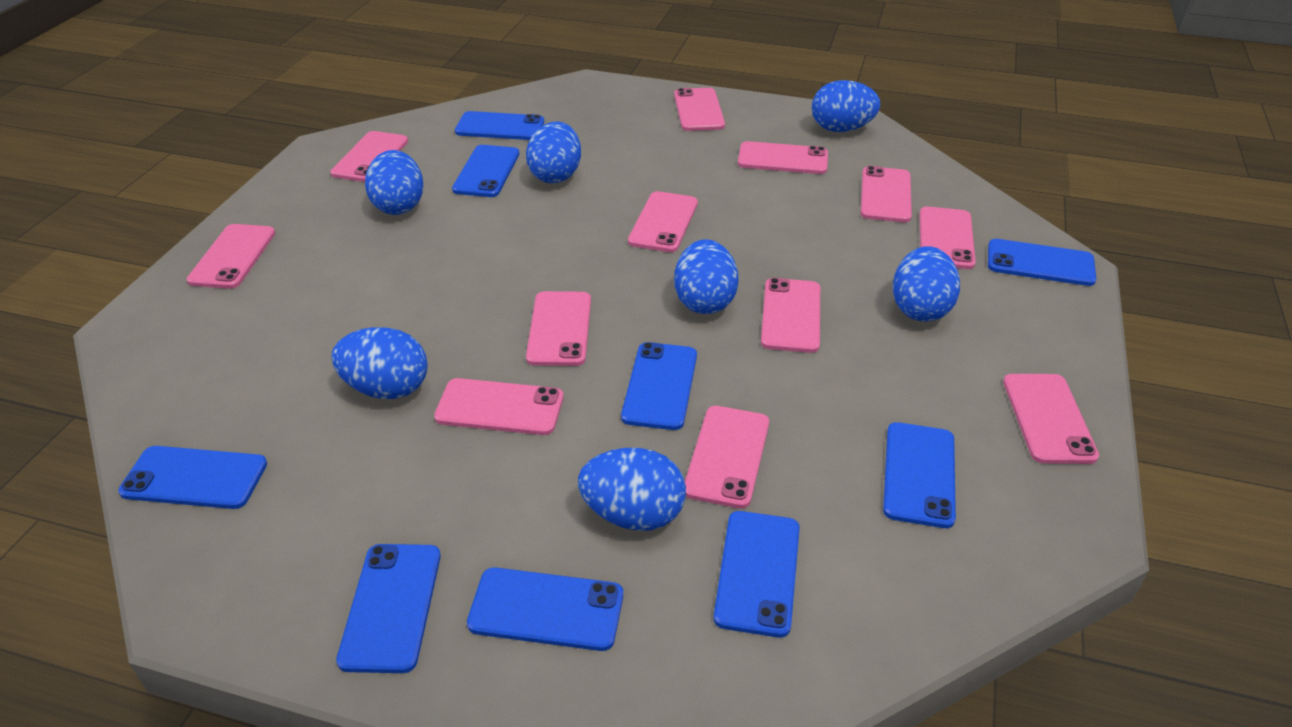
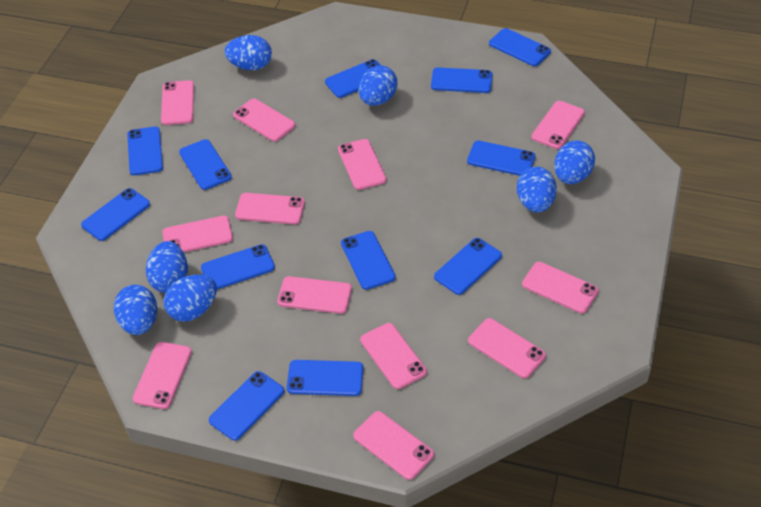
blue phone: 9 -> 12

